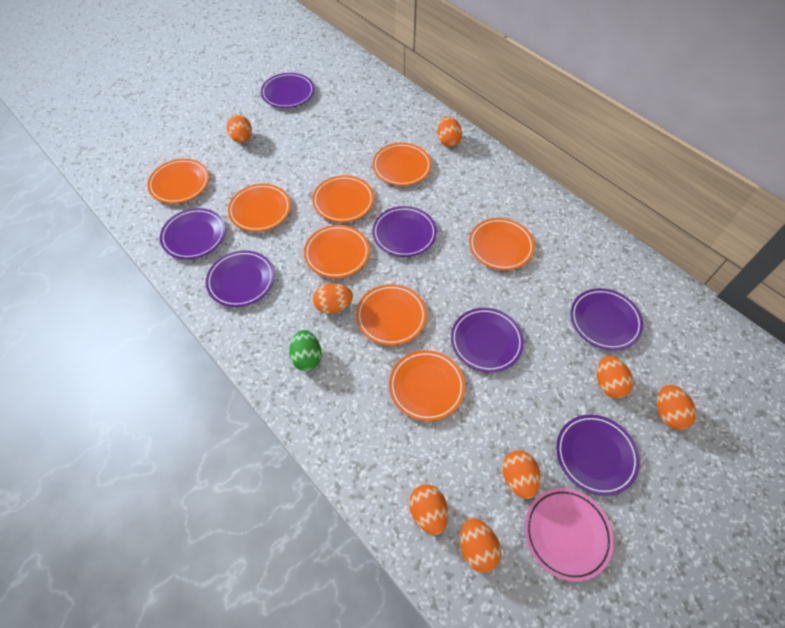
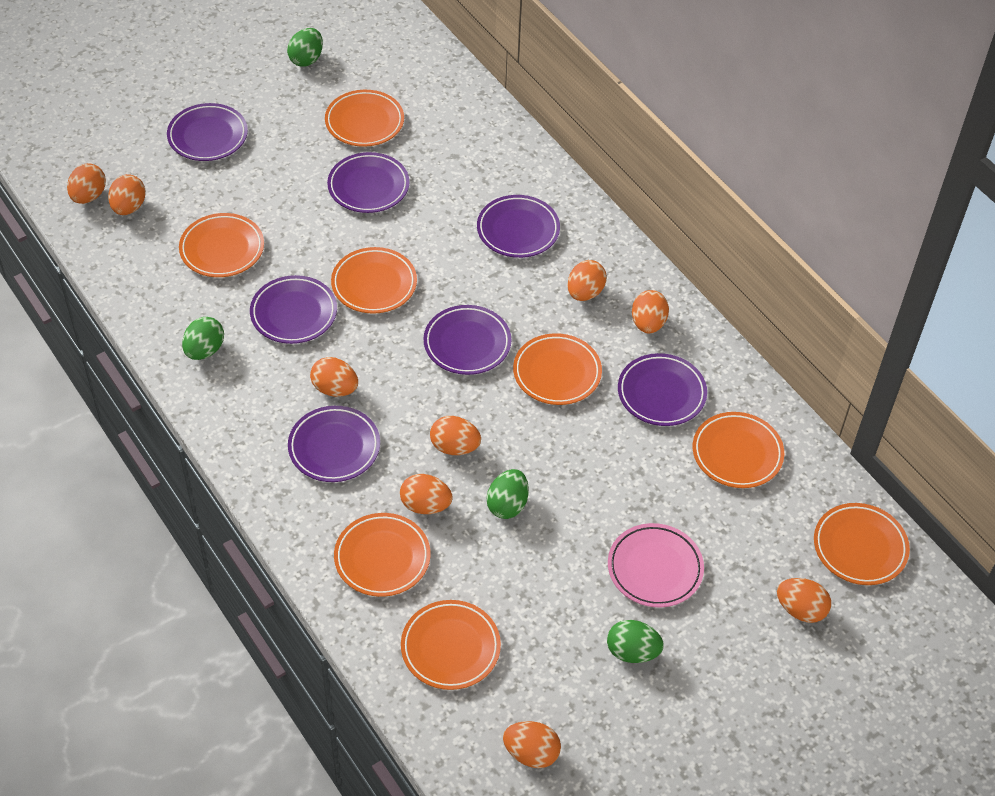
green egg: 1 -> 4
orange egg: 8 -> 9

